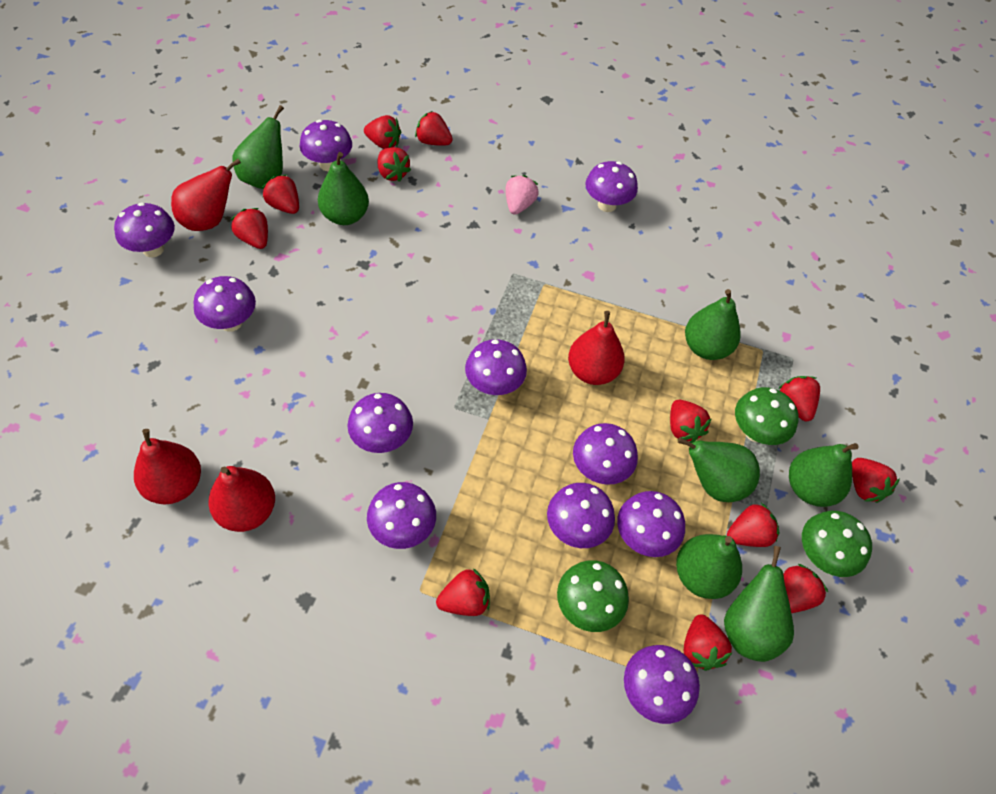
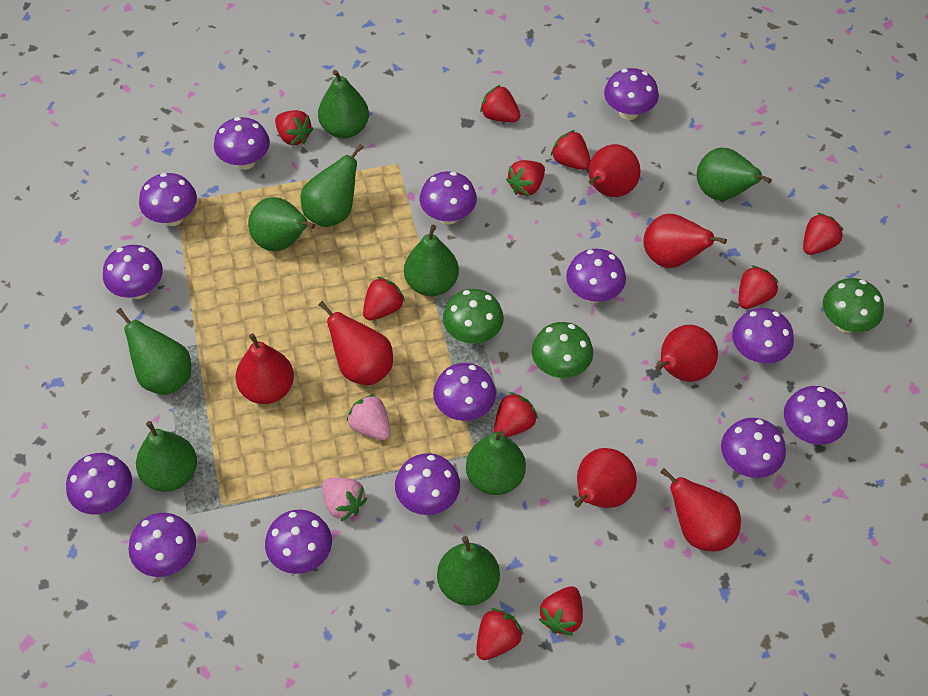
green pear: 7 -> 9
pink strawberry: 1 -> 2
purple mushroom: 11 -> 14
red pear: 4 -> 7
red strawberry: 12 -> 10

